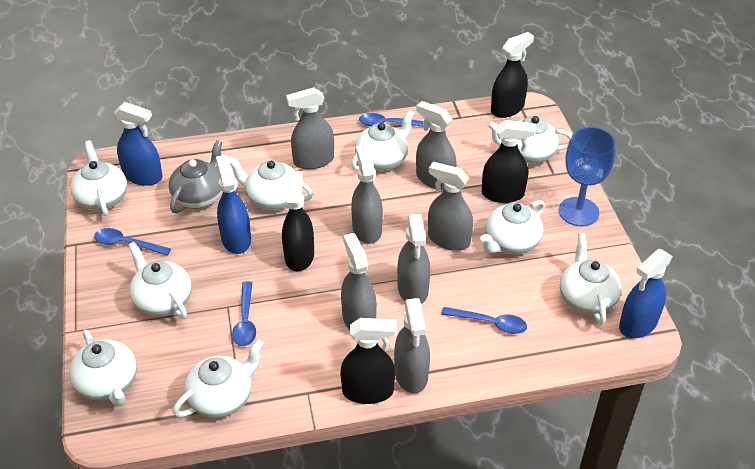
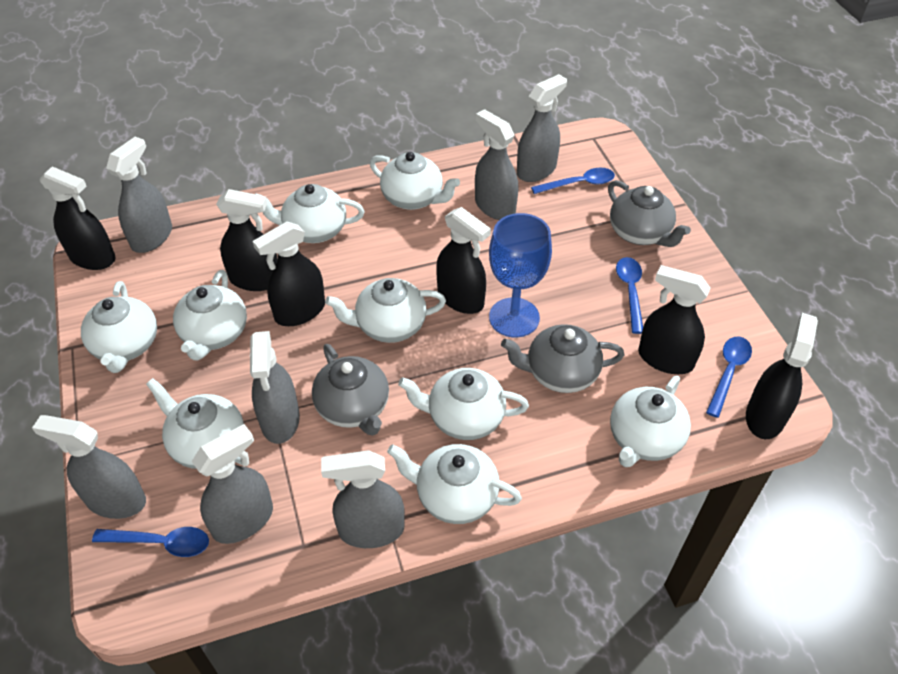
black spray bottle: 4 -> 6
blue spray bottle: 3 -> 0
grey teapot: 1 -> 3

